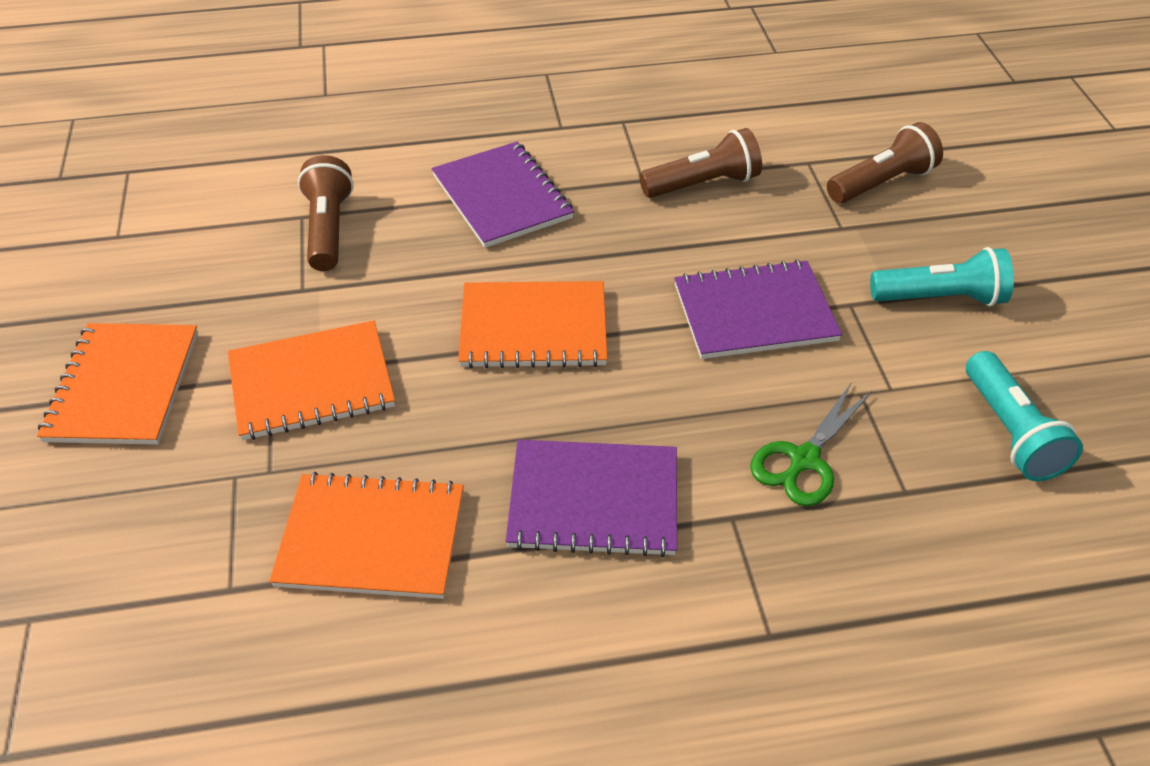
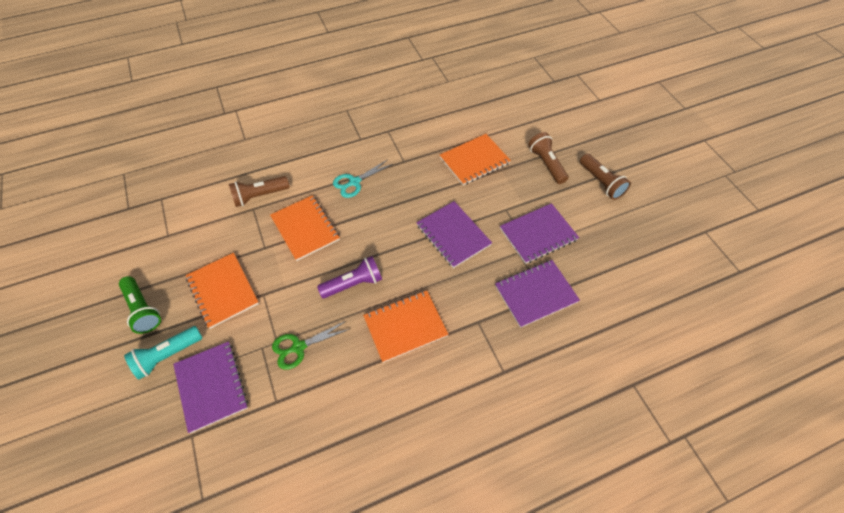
green flashlight: 0 -> 1
purple flashlight: 0 -> 1
purple notebook: 3 -> 4
turquoise flashlight: 2 -> 1
turquoise scissors: 0 -> 1

